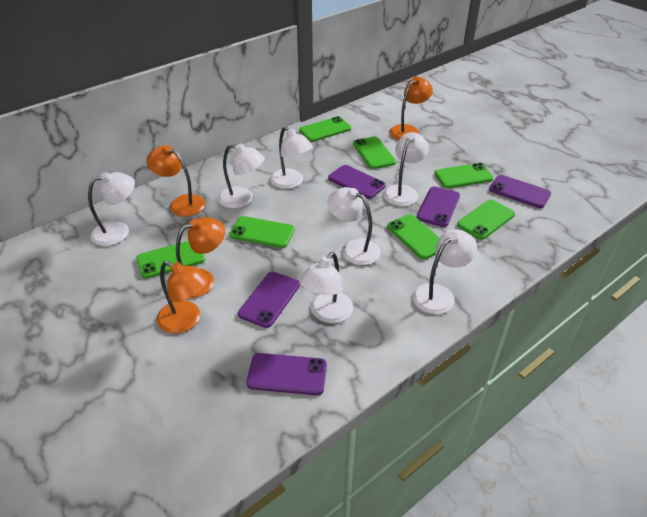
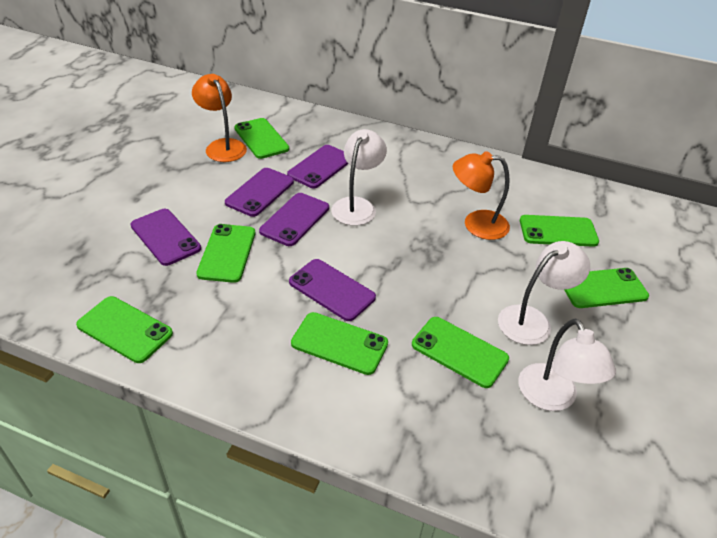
orange lamp: 4 -> 2
white lamp: 7 -> 3

